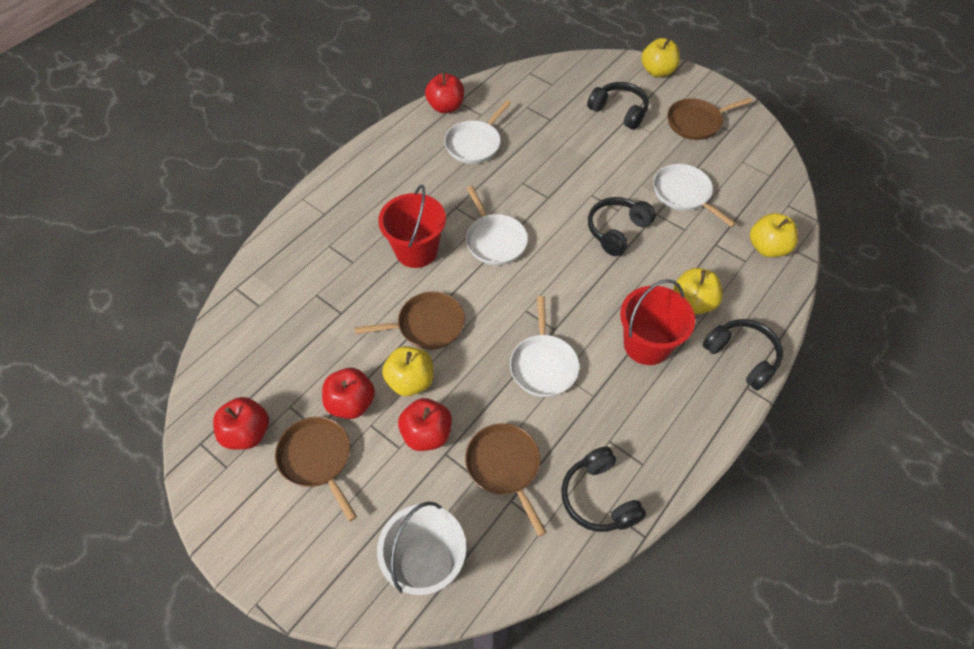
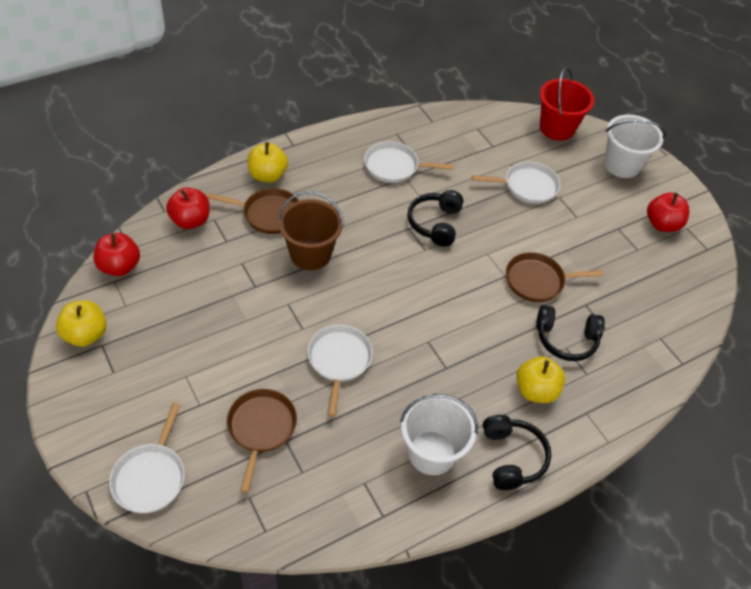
black headphones: 4 -> 3
brown bucket: 0 -> 1
brown pan: 4 -> 3
red apple: 4 -> 3
red bucket: 2 -> 1
white bucket: 1 -> 2
yellow apple: 4 -> 3

